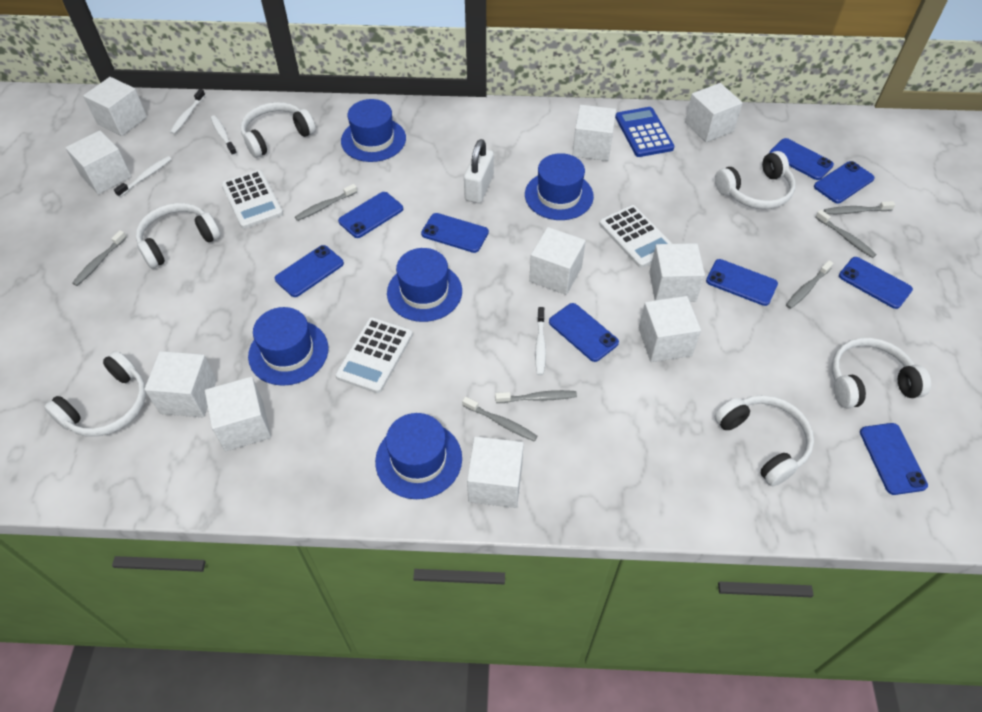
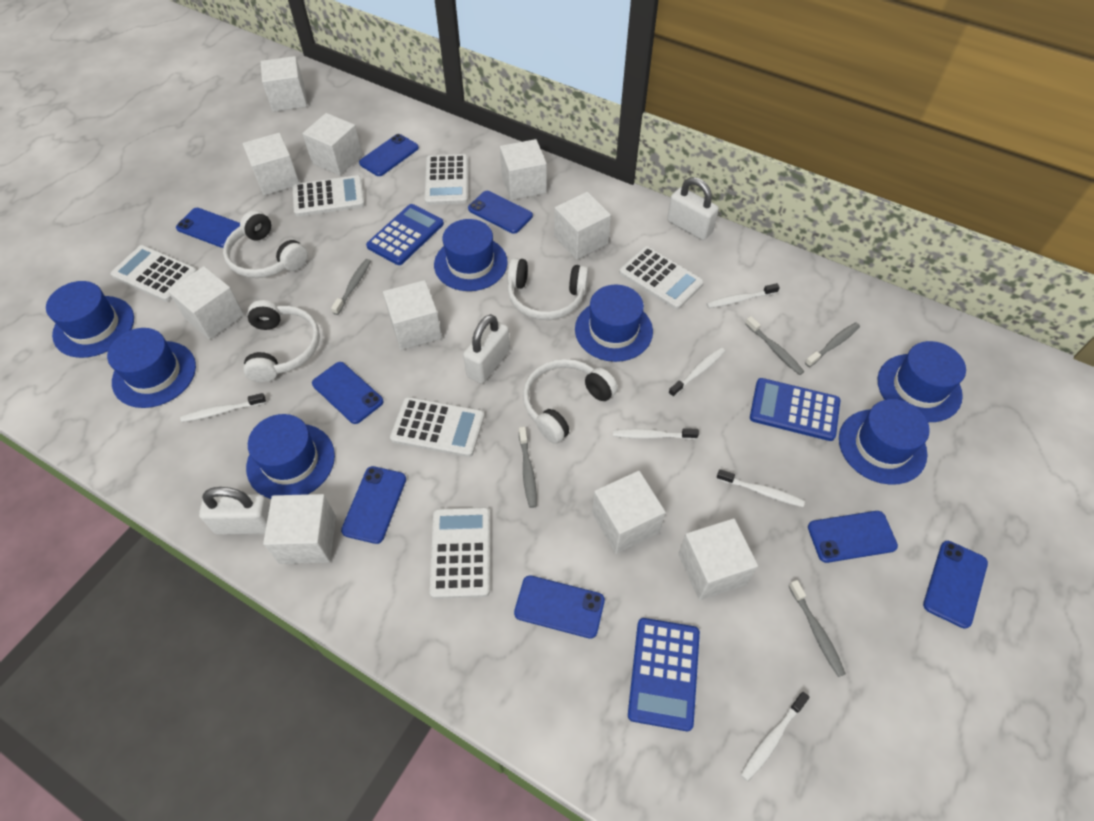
blue calculator: 1 -> 3
blue hat: 5 -> 7
blue phone: 9 -> 8
grey toothbrush: 7 -> 5
white calculator: 3 -> 6
white headphones: 6 -> 4
white padlock: 1 -> 3
white toothbrush: 4 -> 6

